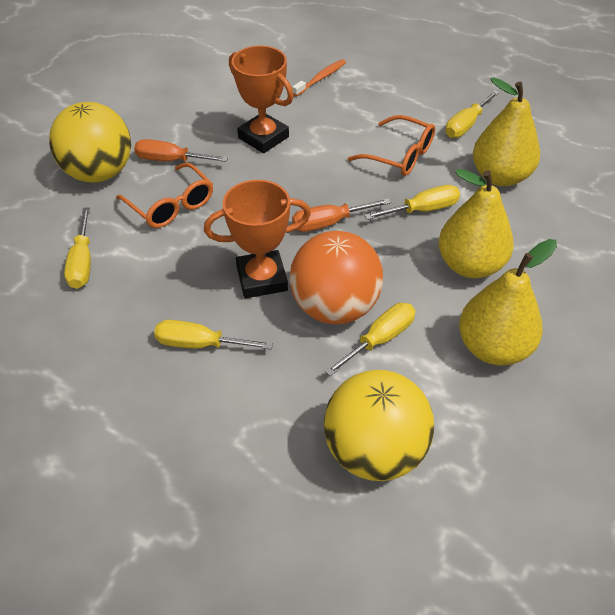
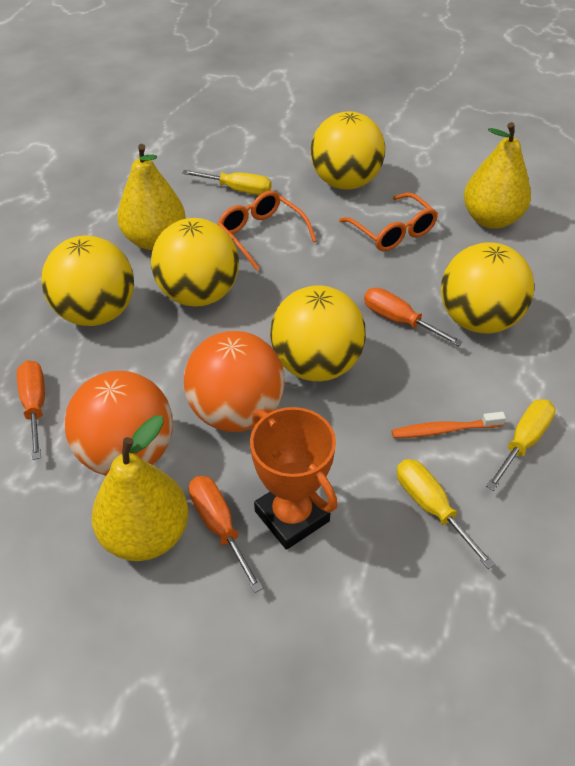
orange ball: 1 -> 2
orange screwdriver: 2 -> 3
orange trophy: 2 -> 1
yellow ball: 2 -> 5
yellow screwdriver: 5 -> 3

